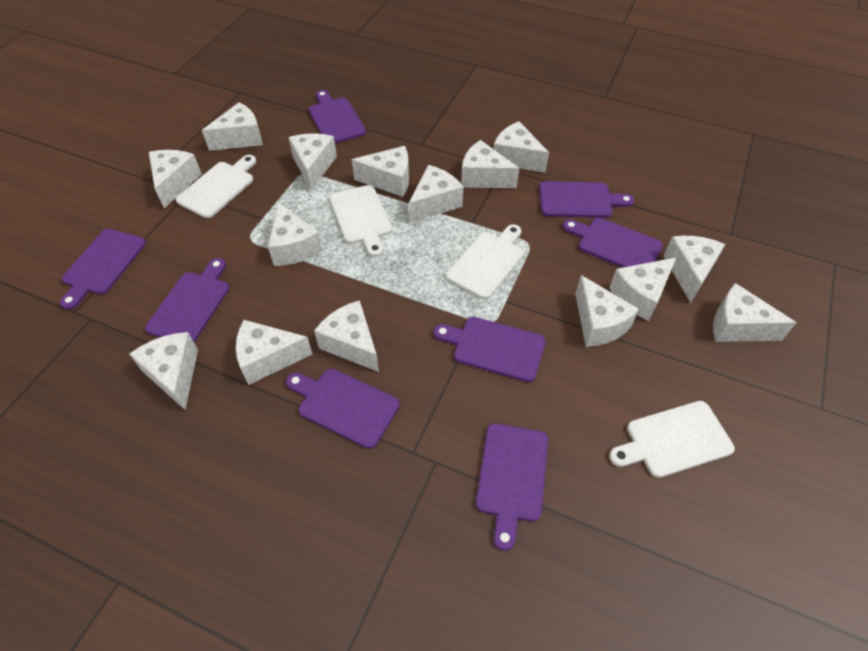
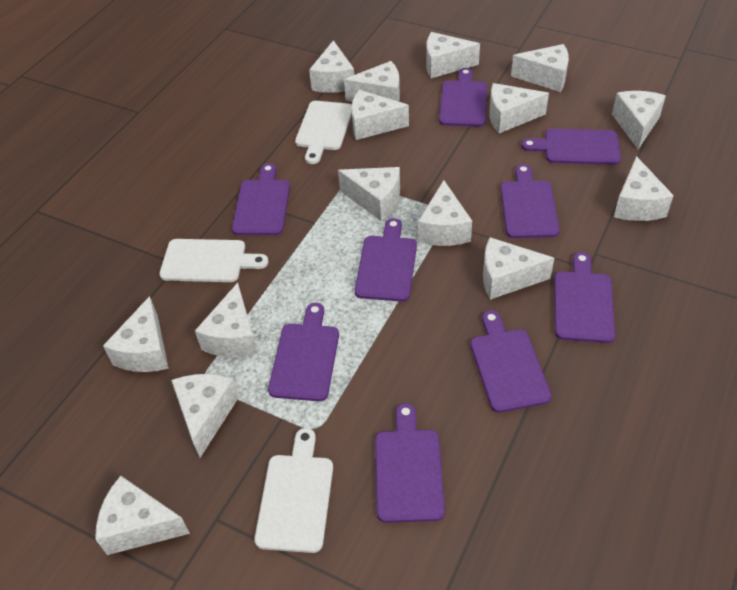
purple cutting board: 8 -> 9
white cutting board: 4 -> 3

